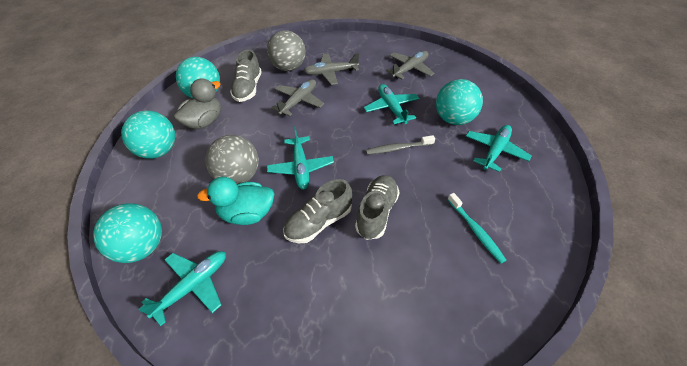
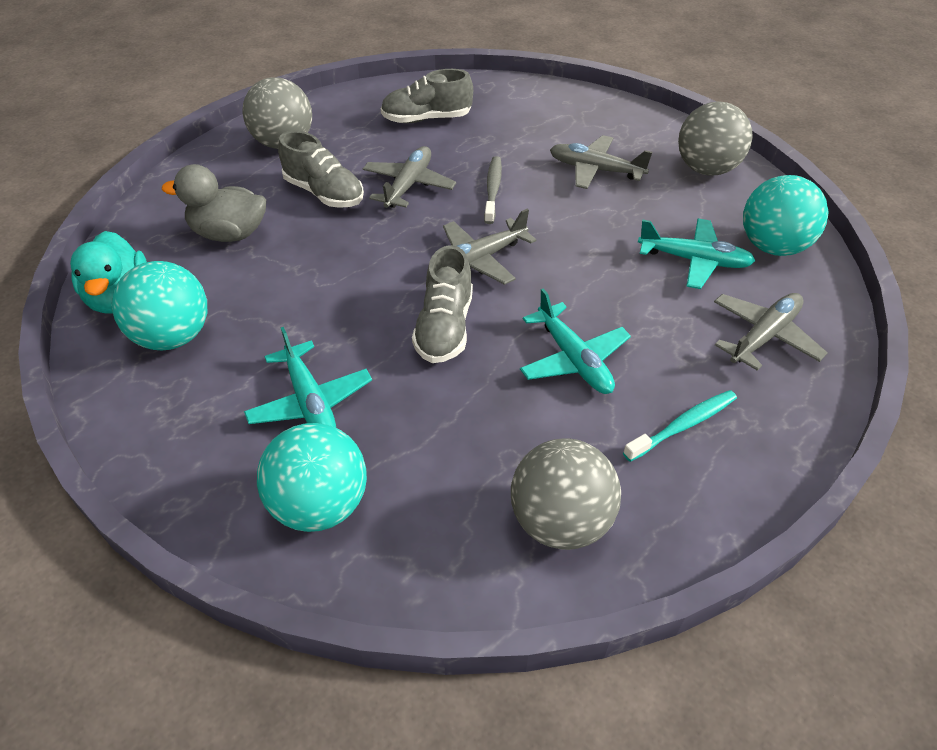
grey ball: 2 -> 3
grey plane: 3 -> 4
turquoise ball: 4 -> 3
turquoise plane: 4 -> 3

